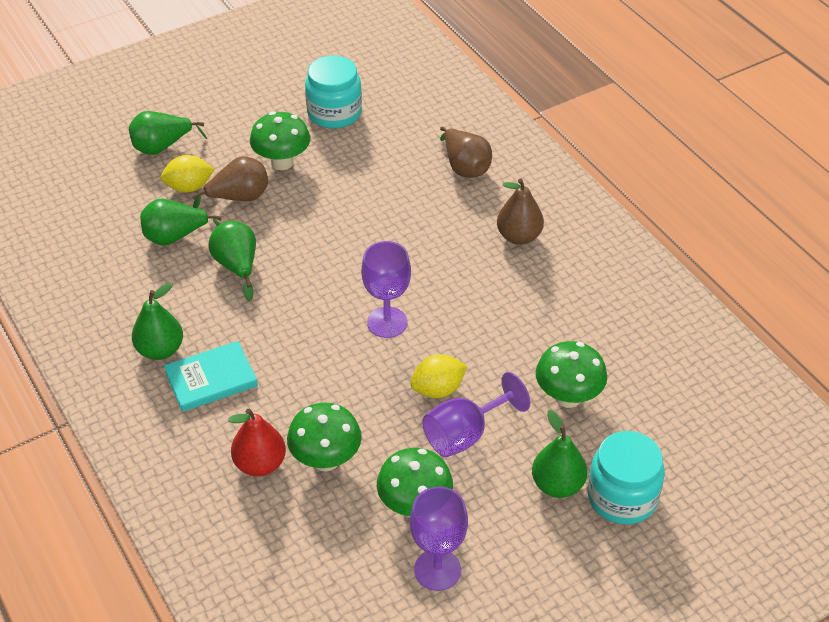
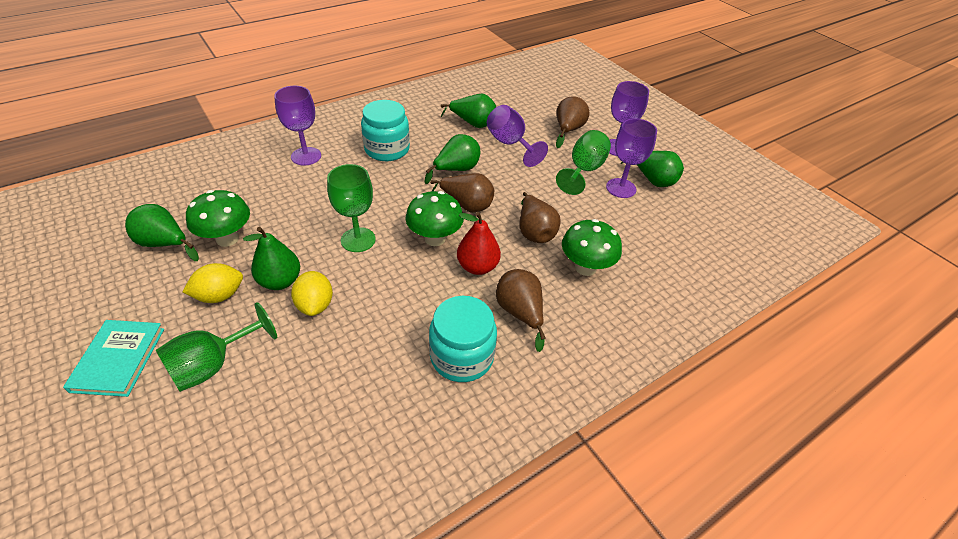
brown pear: 3 -> 4
green goblet: 0 -> 3
green mushroom: 4 -> 3
purple goblet: 3 -> 4

